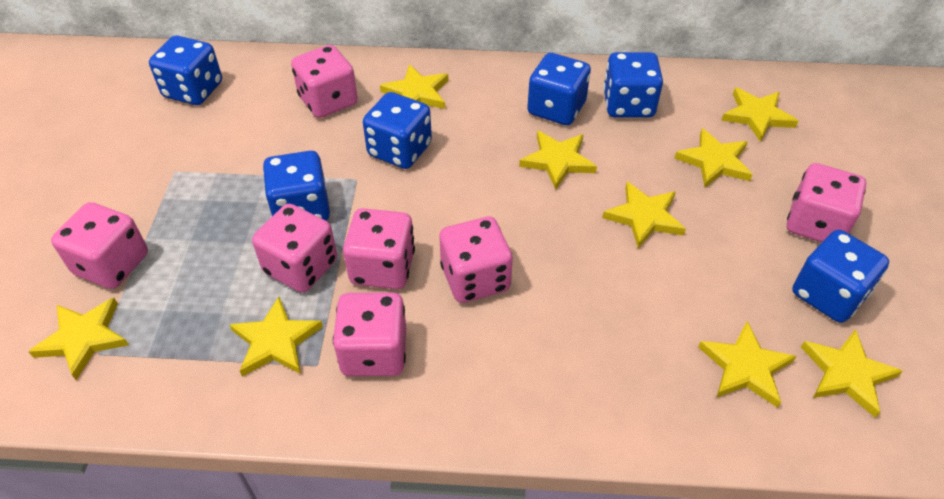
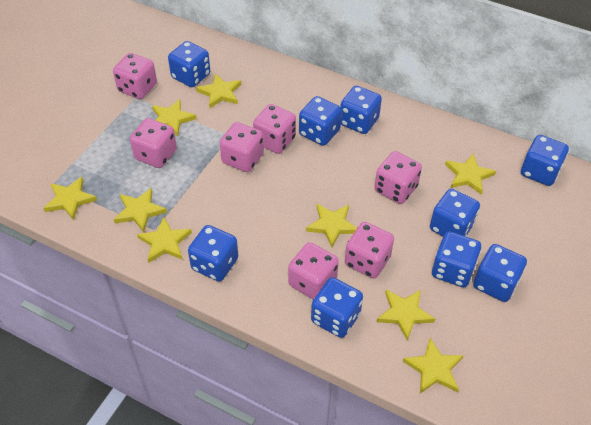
blue dice: 6 -> 9

